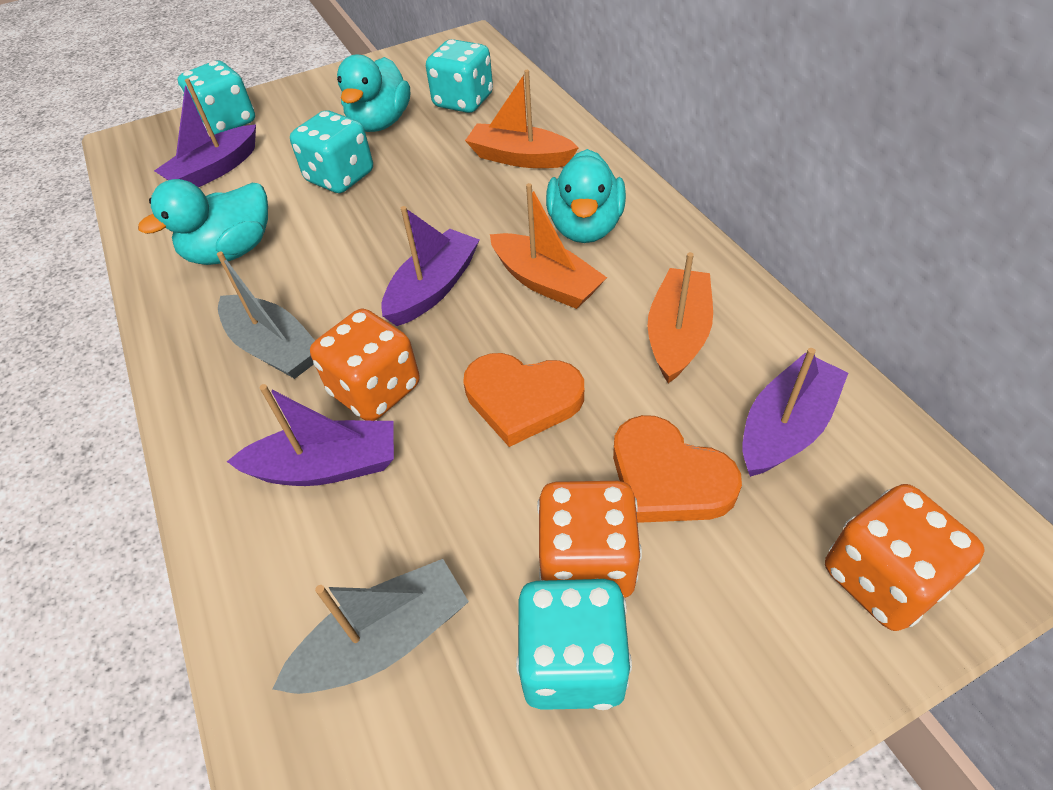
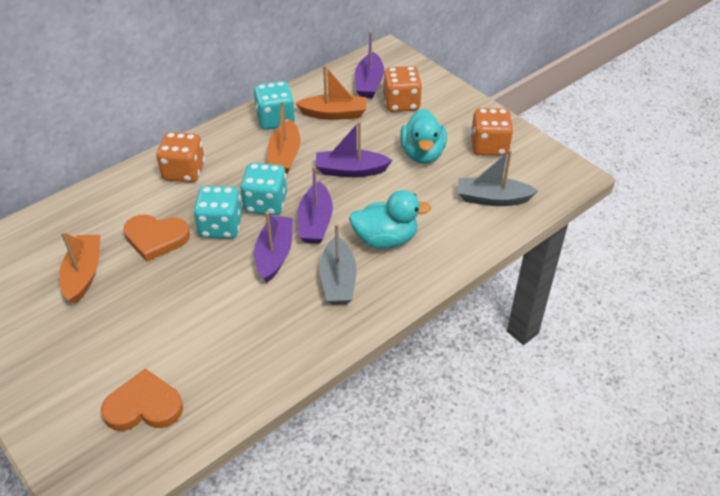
turquoise dice: 4 -> 3
turquoise duck: 3 -> 2

